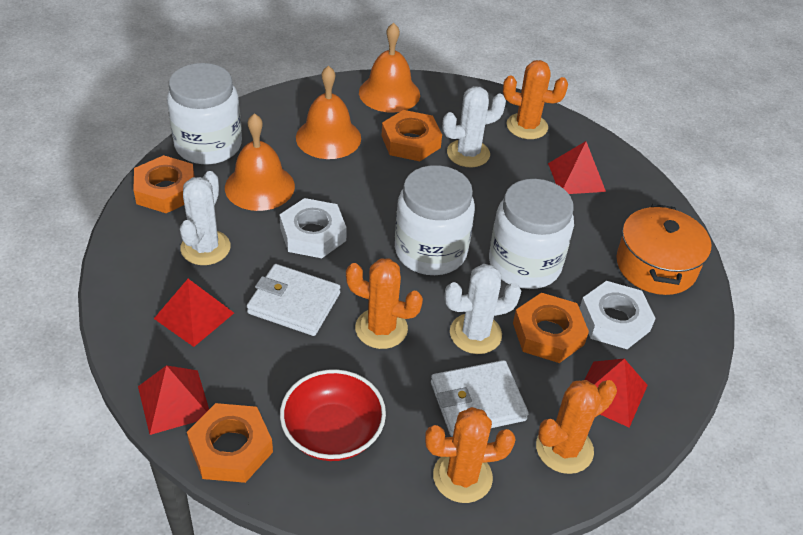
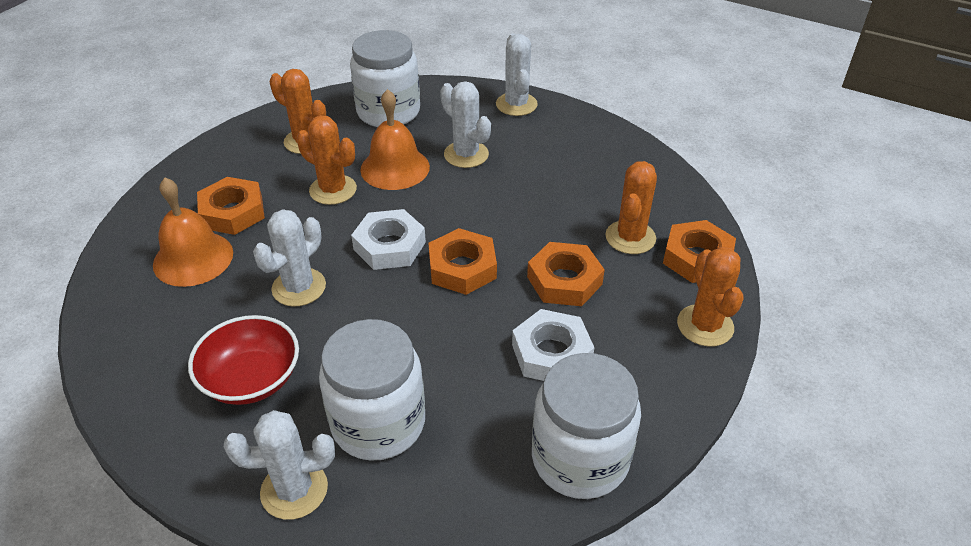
orange bell: 3 -> 2
orange pot: 1 -> 0
red pyramid: 4 -> 0
white cactus: 3 -> 4
white wallet: 2 -> 0

